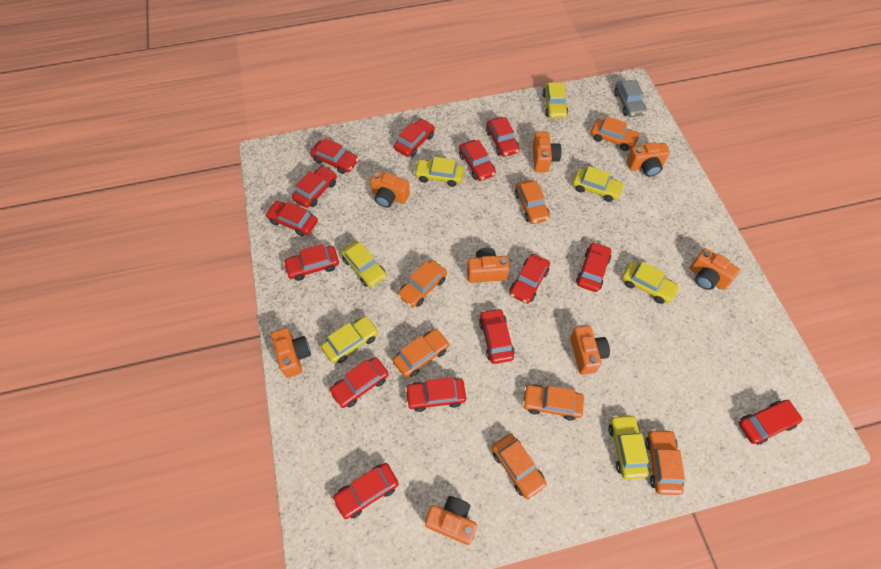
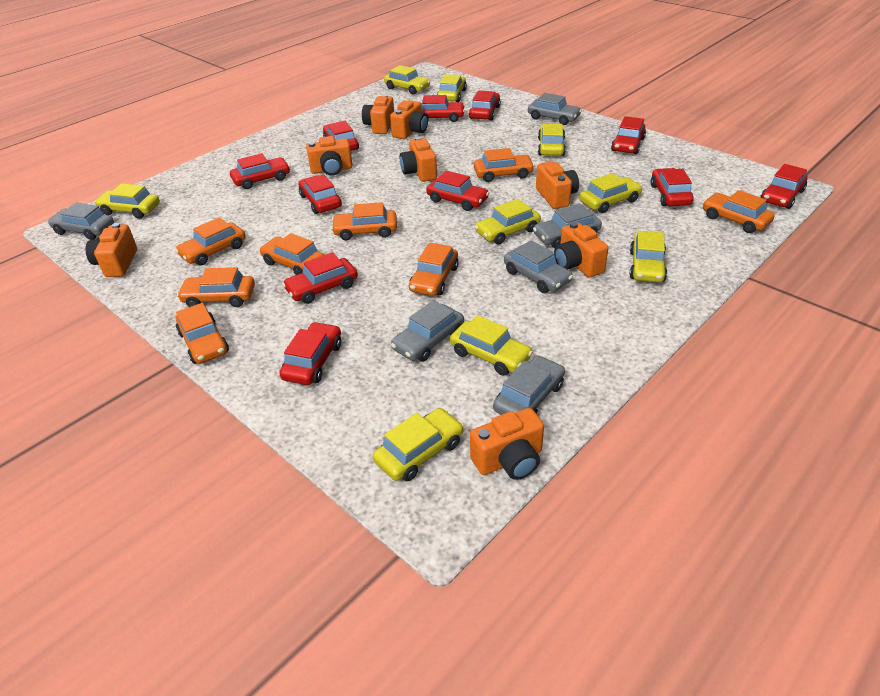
grey car: 1 -> 6
orange car: 7 -> 8
red car: 14 -> 11
yellow car: 7 -> 9

